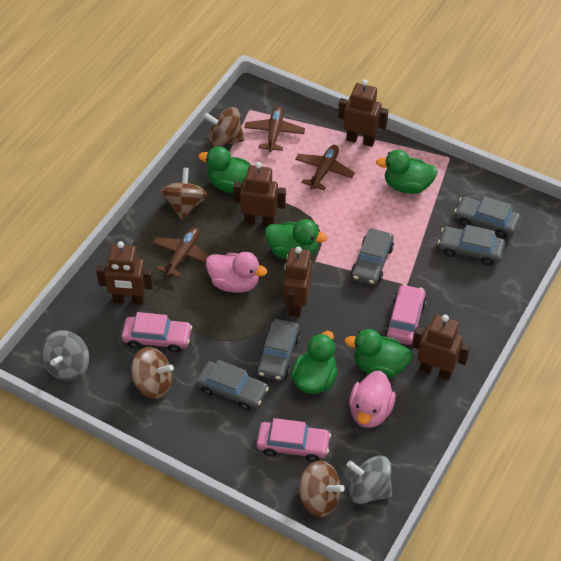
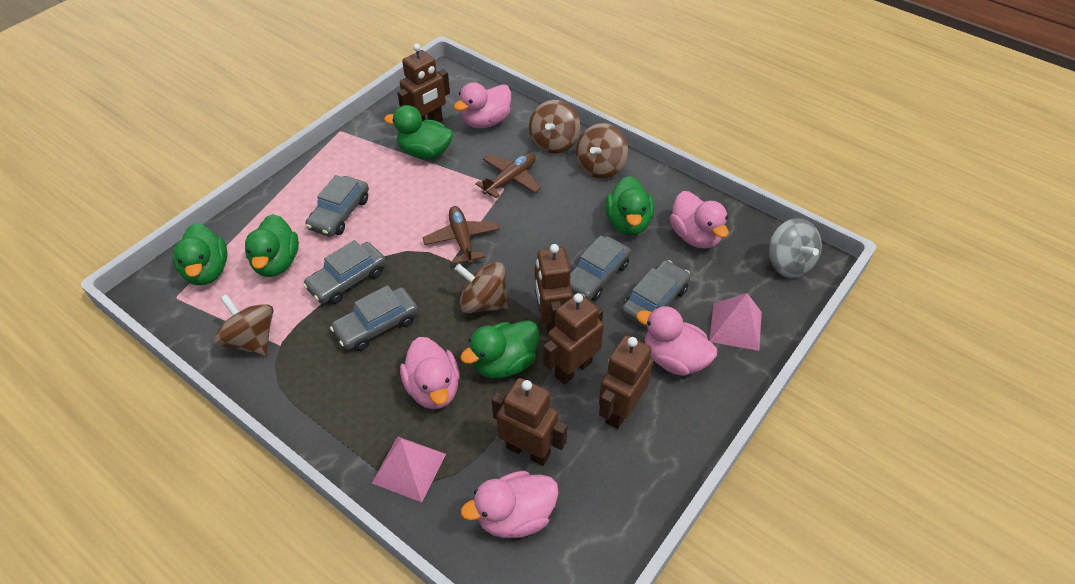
brown plane: 3 -> 2
grey spinning top: 2 -> 1
pink car: 3 -> 0
pink duck: 2 -> 5
pink pyramid: 0 -> 2

